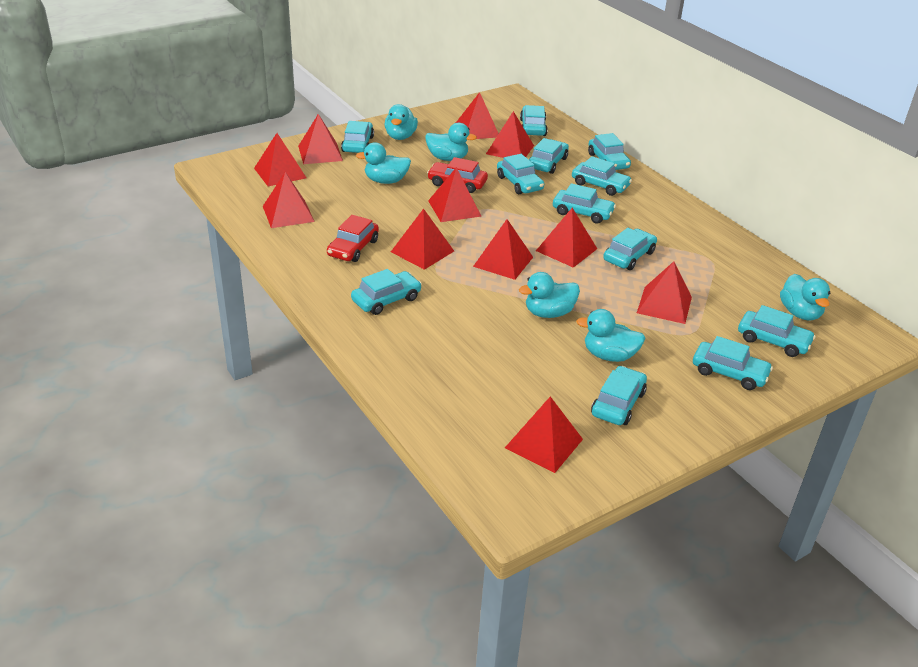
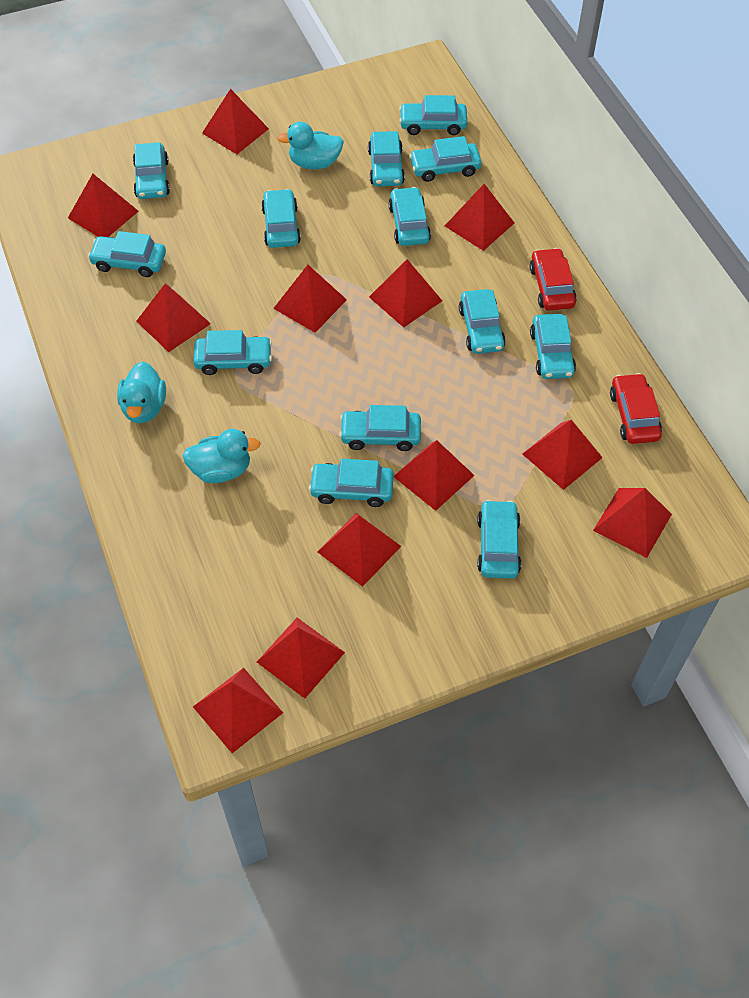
red pyramid: 11 -> 12
turquoise car: 12 -> 13
turquoise duck: 6 -> 3

